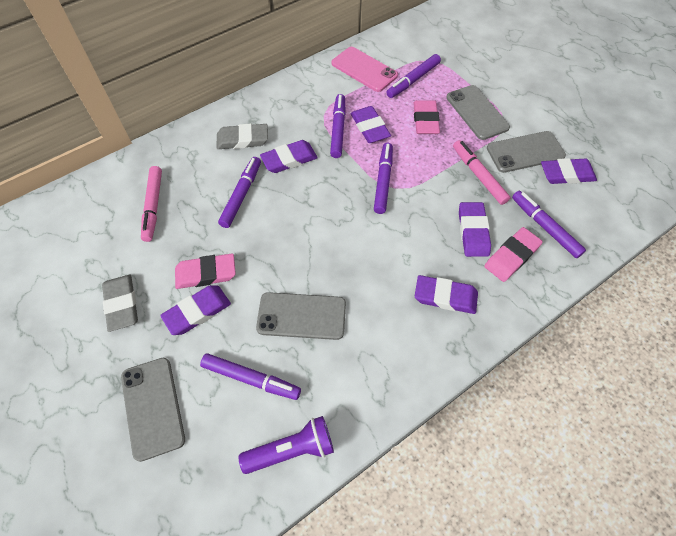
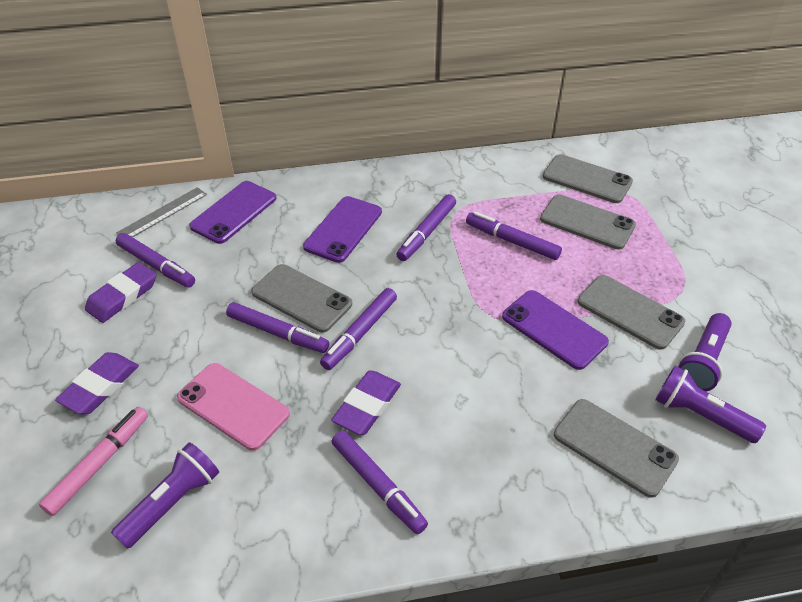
grey eraser: 2 -> 0
grey phone: 4 -> 5
grey ruler: 0 -> 1
pink eraser: 3 -> 0
pink marker: 2 -> 1
purple eraser: 6 -> 3
purple flashlight: 1 -> 3
purple phone: 0 -> 3

